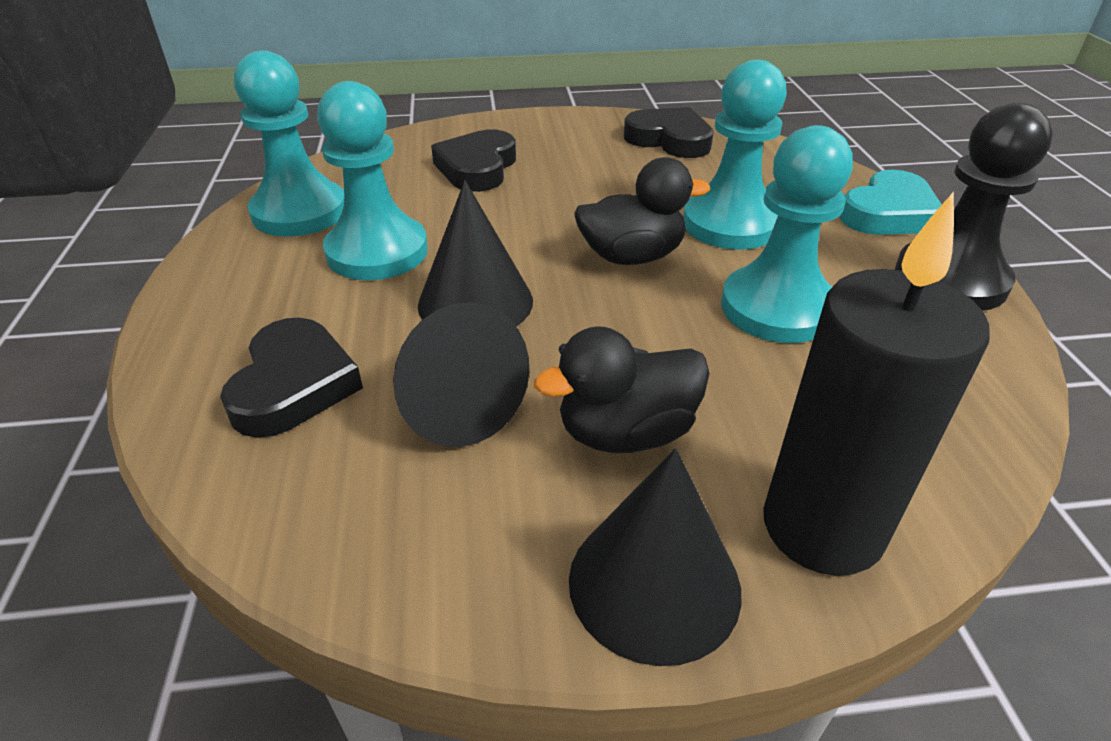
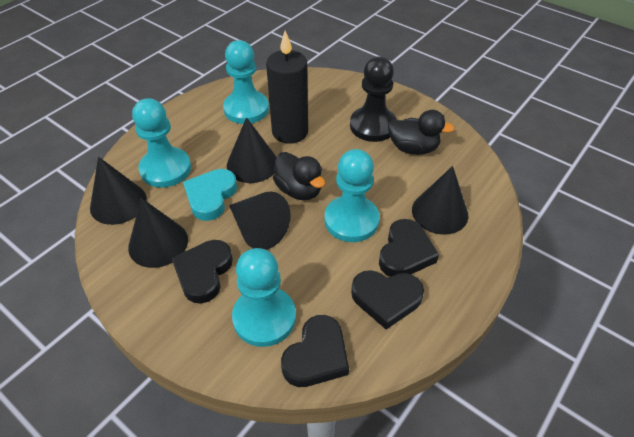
black cone: 3 -> 5
black heart: 3 -> 4

